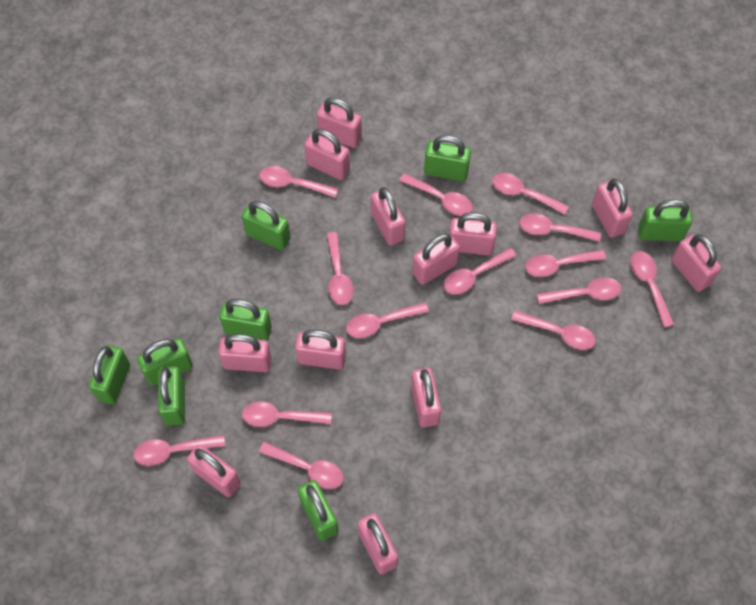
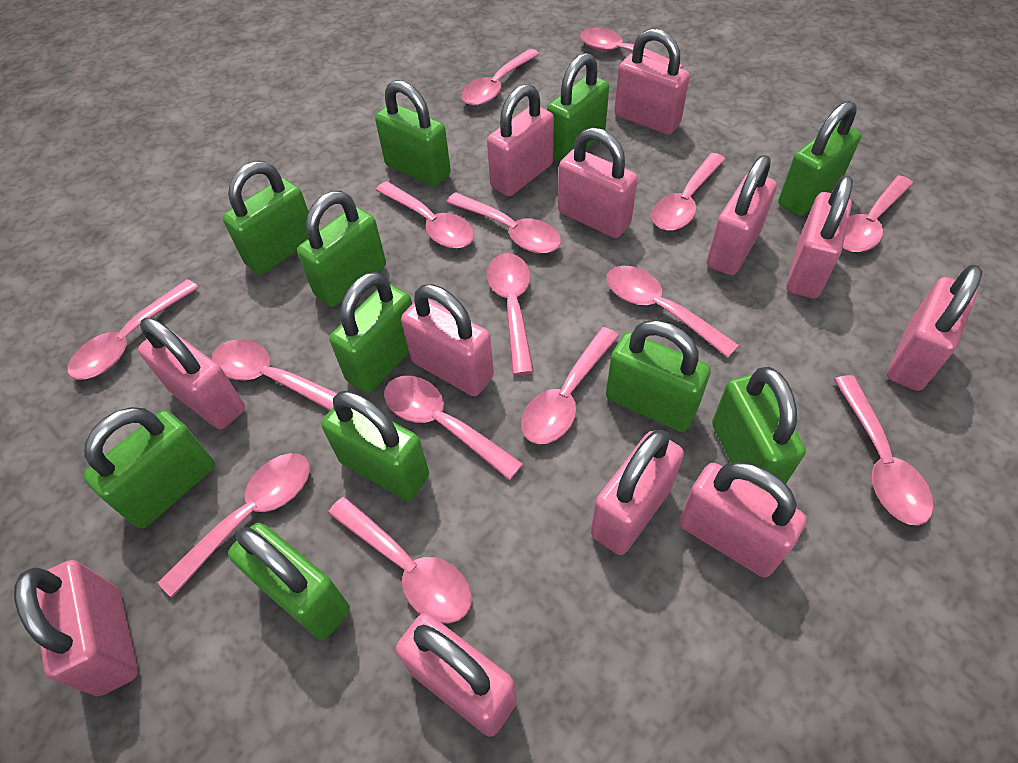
green padlock: 8 -> 11
pink spoon: 14 -> 15

